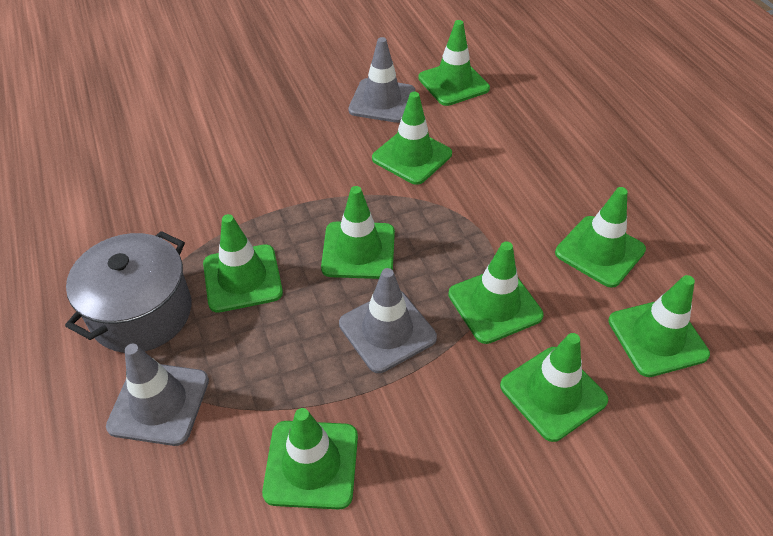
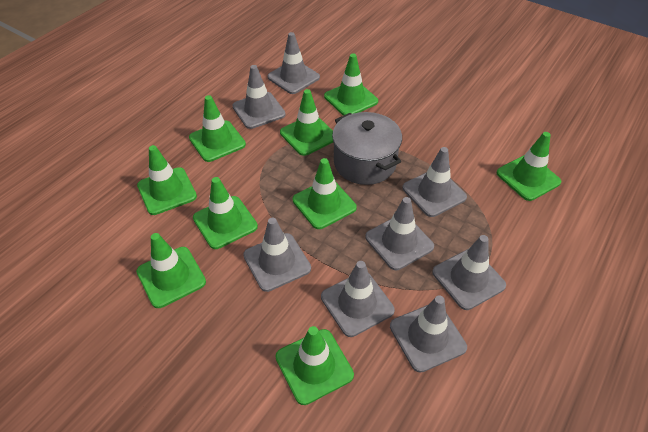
grey traffic cone: 3 -> 8

